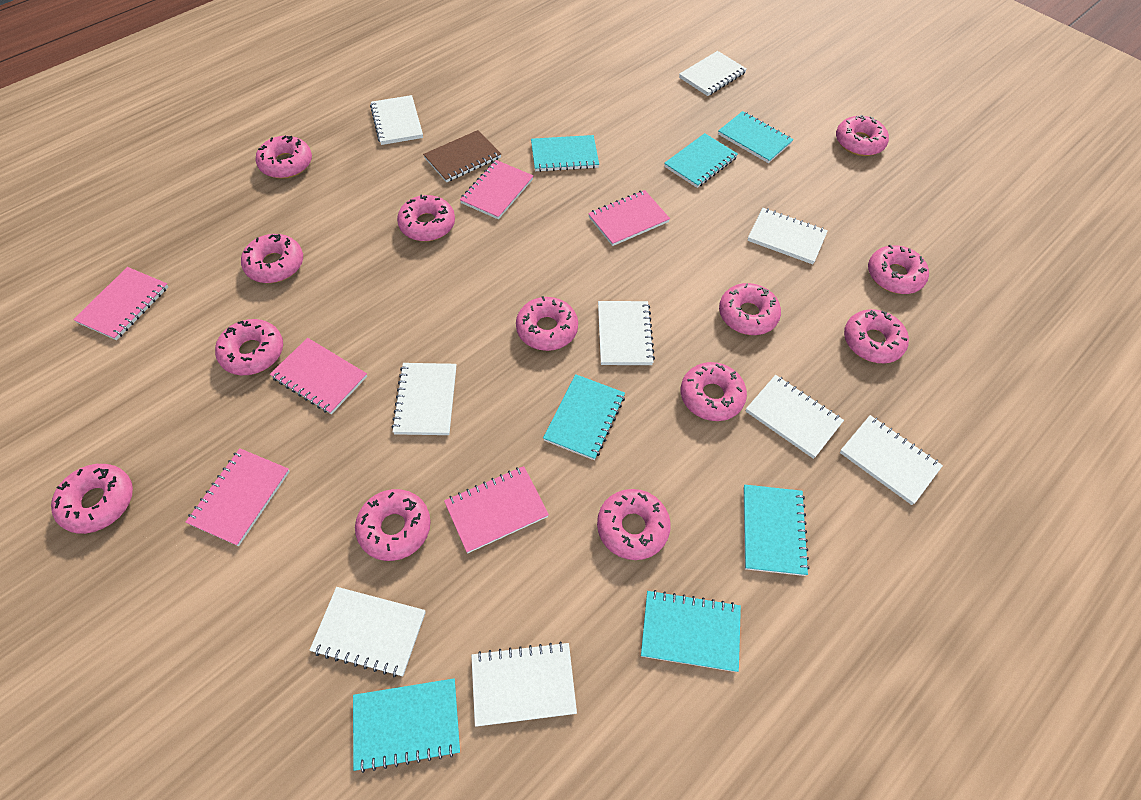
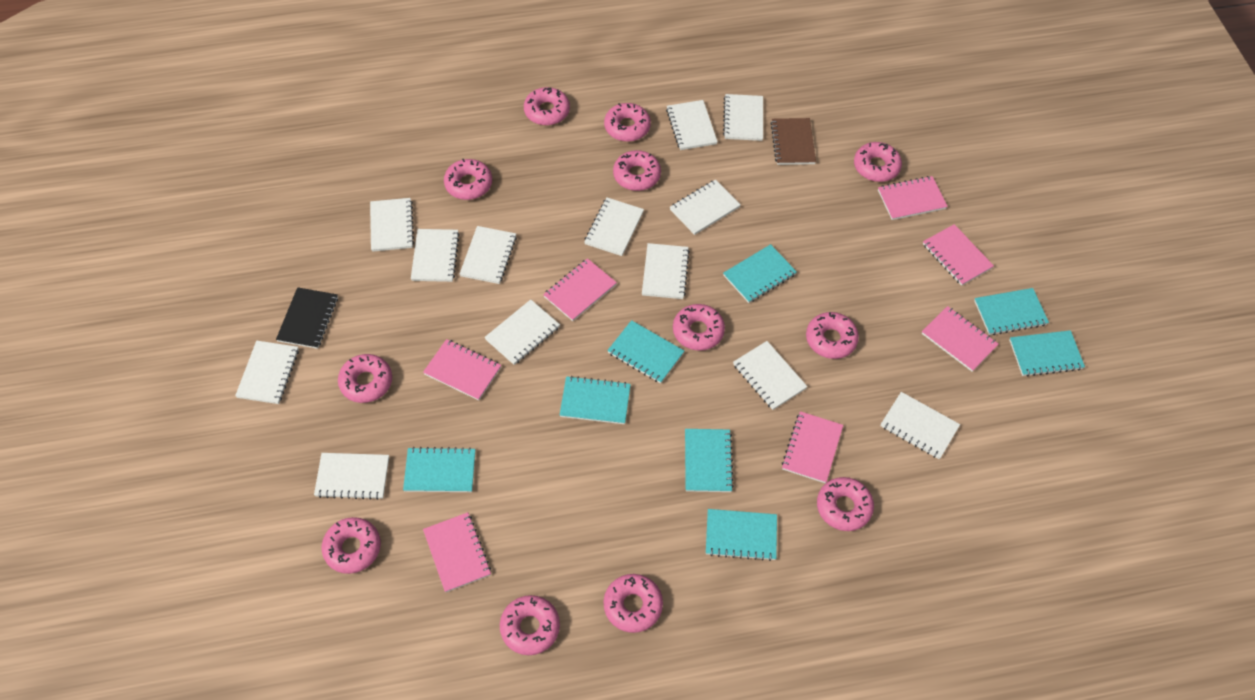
black notebook: 0 -> 1
pink donut: 13 -> 12
pink notebook: 6 -> 7
turquoise notebook: 7 -> 8
white notebook: 9 -> 13

